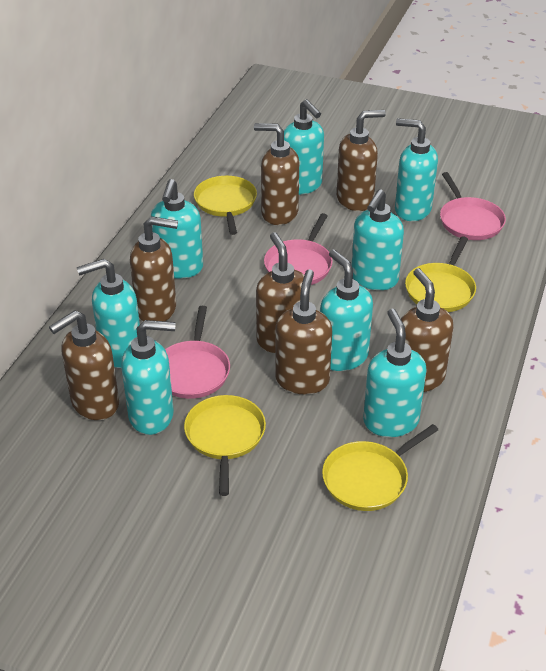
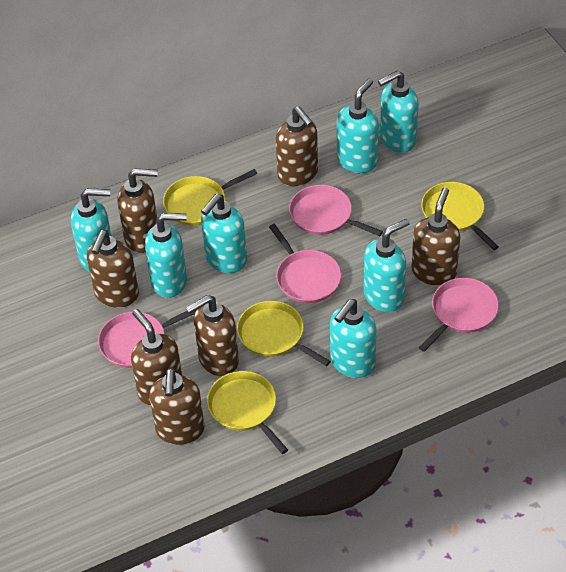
pink pan: 3 -> 4
turquoise soap dispenser: 8 -> 7

